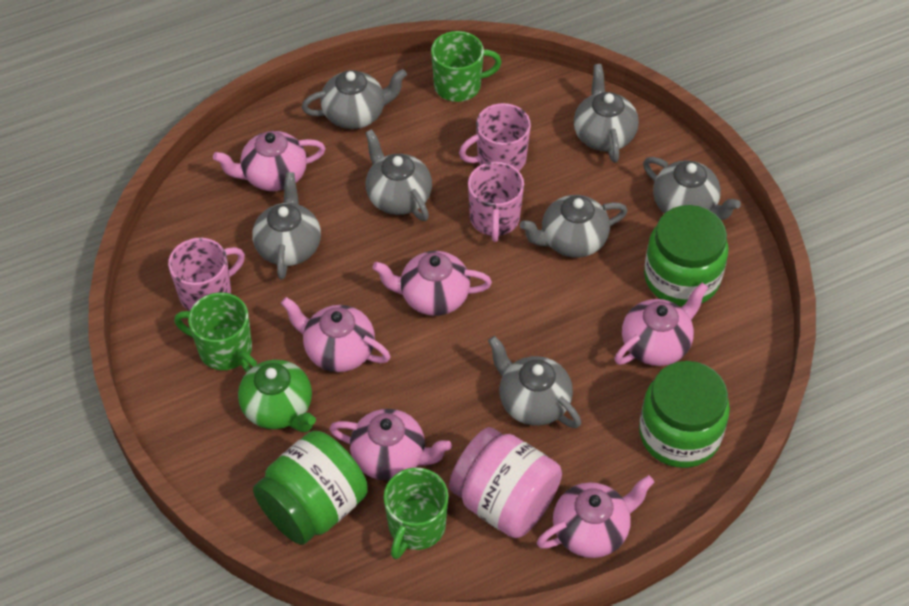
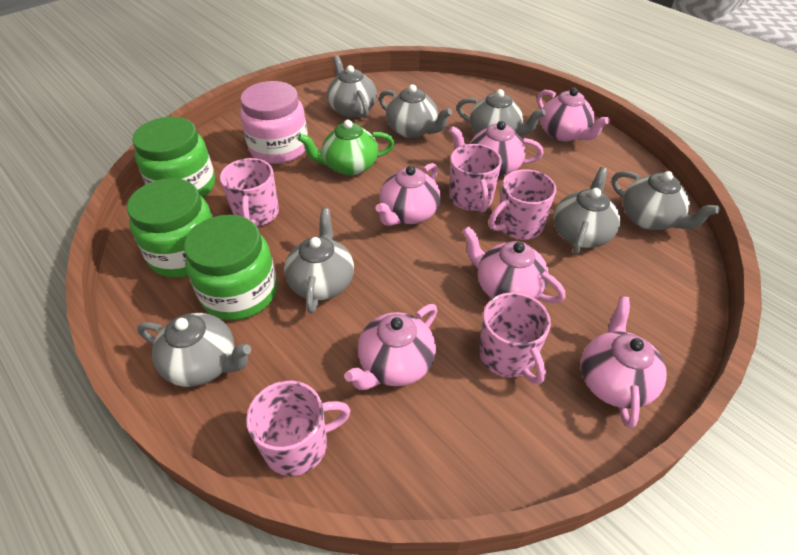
green mug: 3 -> 0
pink mug: 3 -> 5

